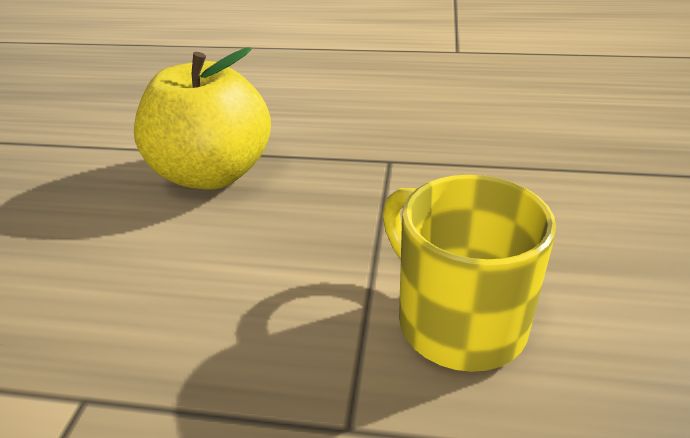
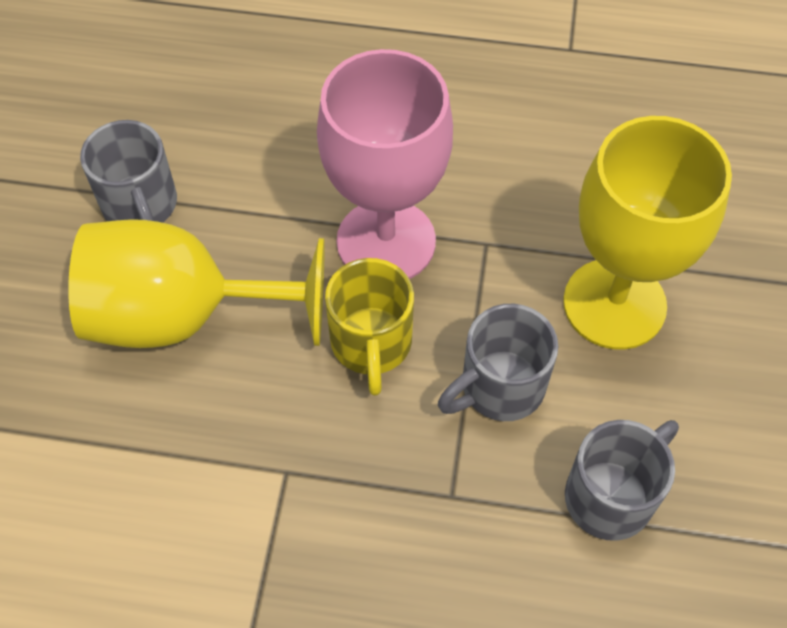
grey mug: 0 -> 3
pink goblet: 0 -> 1
yellow apple: 1 -> 0
yellow goblet: 0 -> 2

